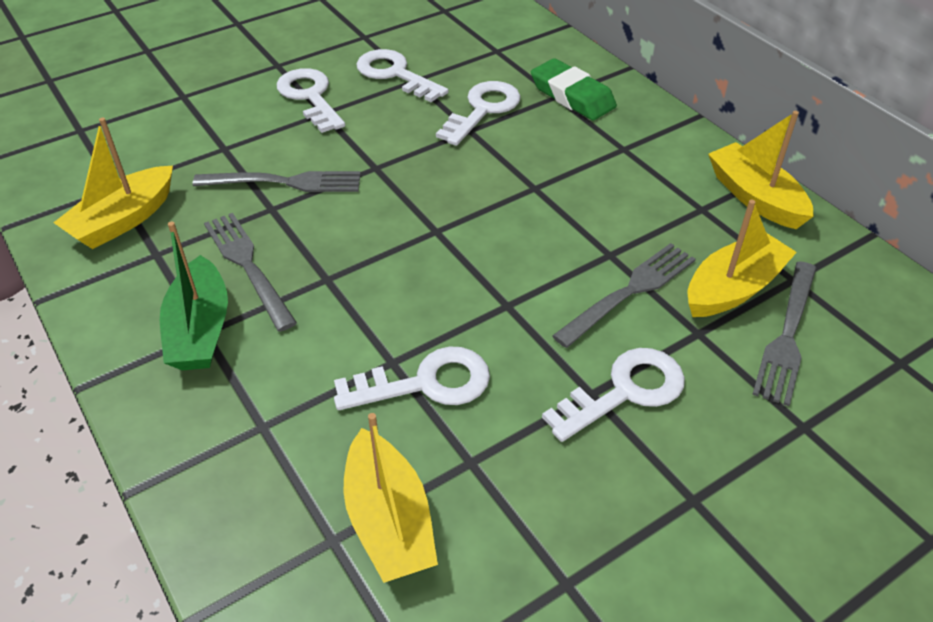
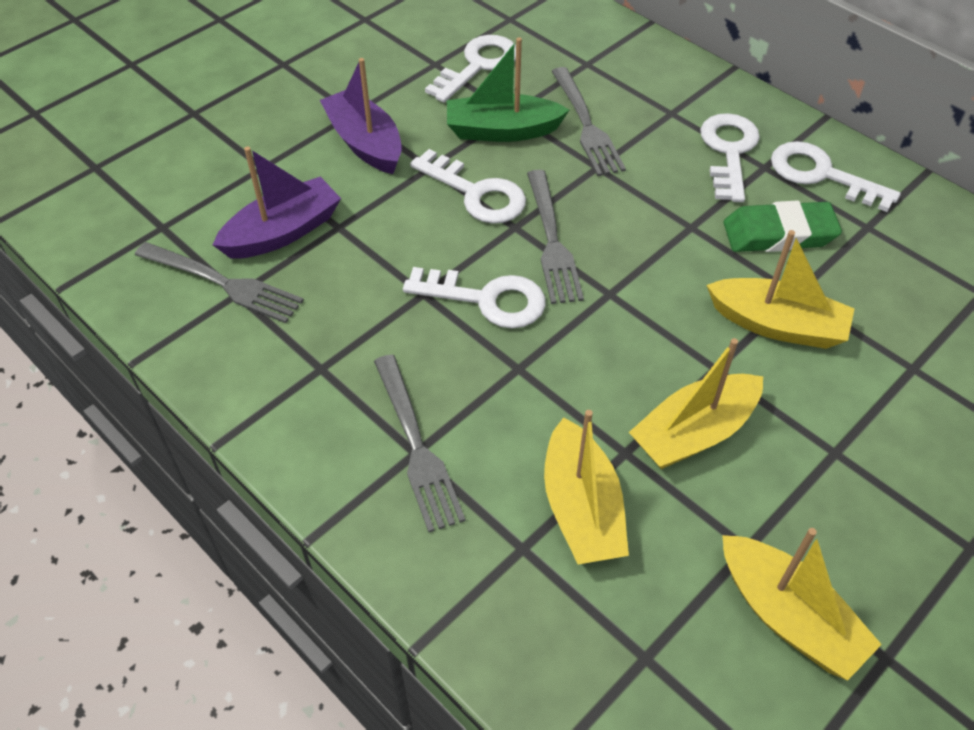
purple boat: 0 -> 2

